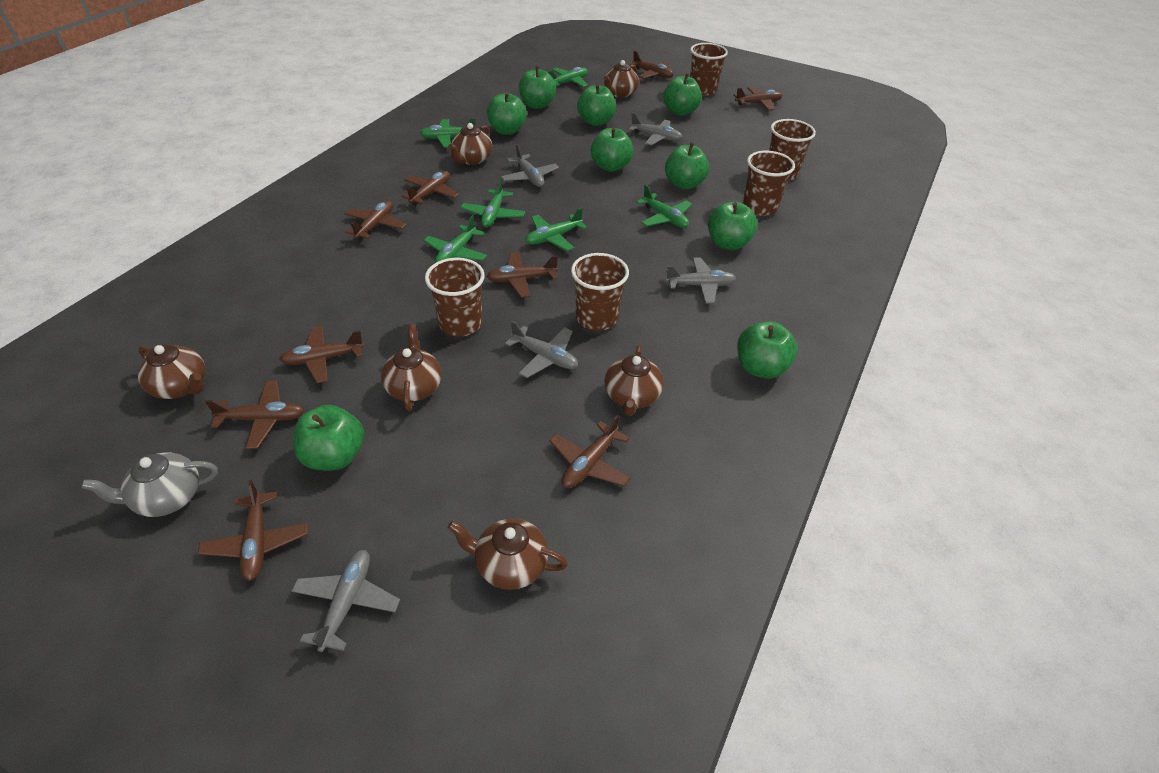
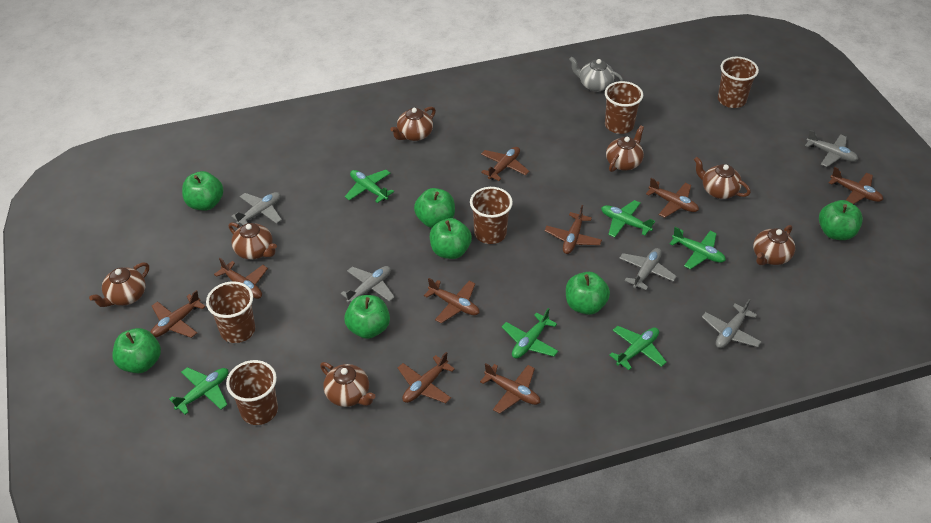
brown teapot: 6 -> 7
green apple: 9 -> 7

